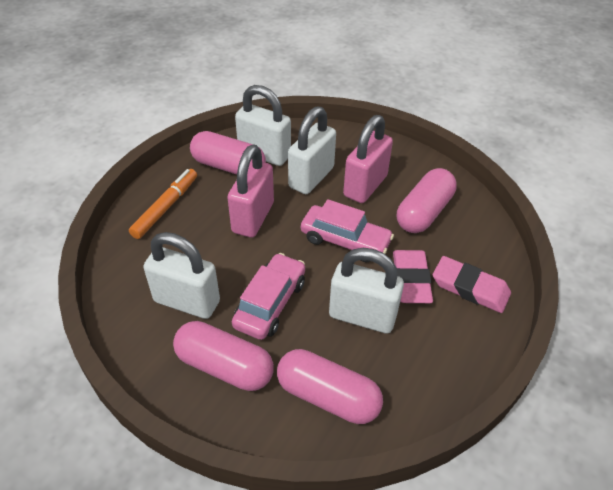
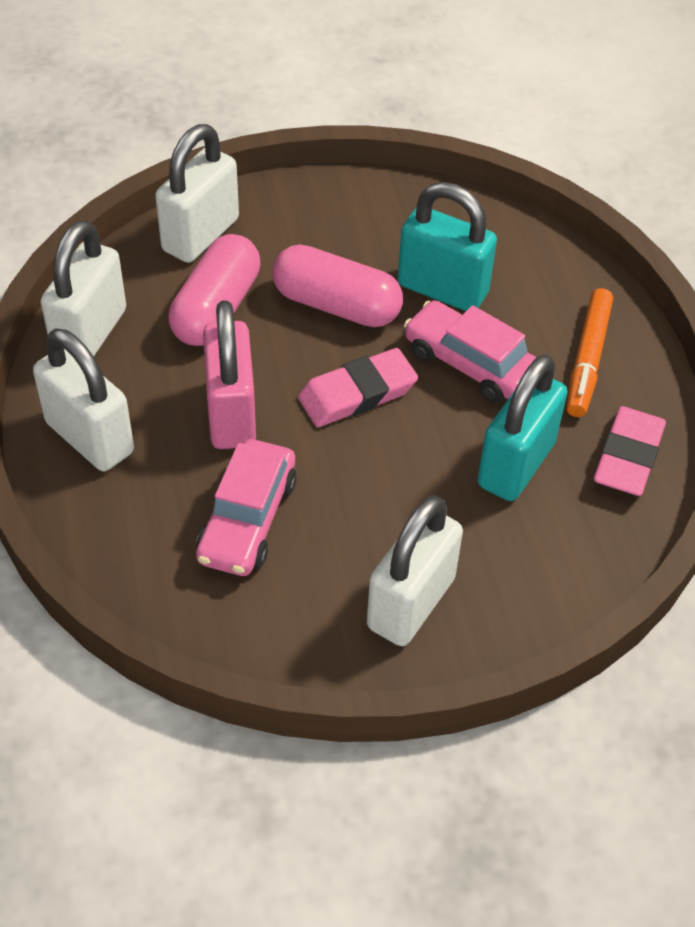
pink capsule: 4 -> 2
pink padlock: 2 -> 1
turquoise padlock: 0 -> 2

